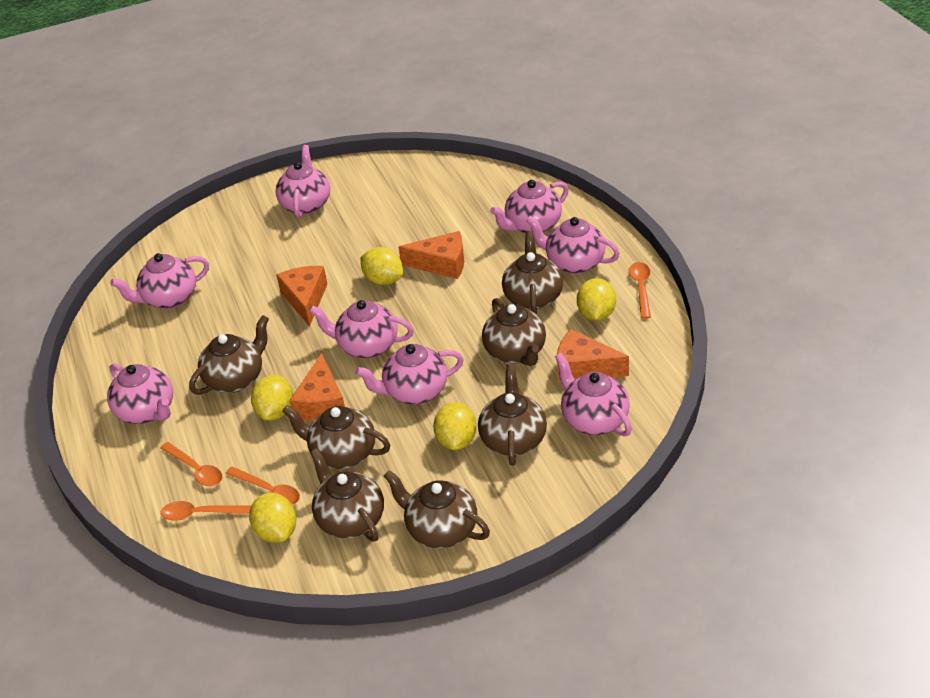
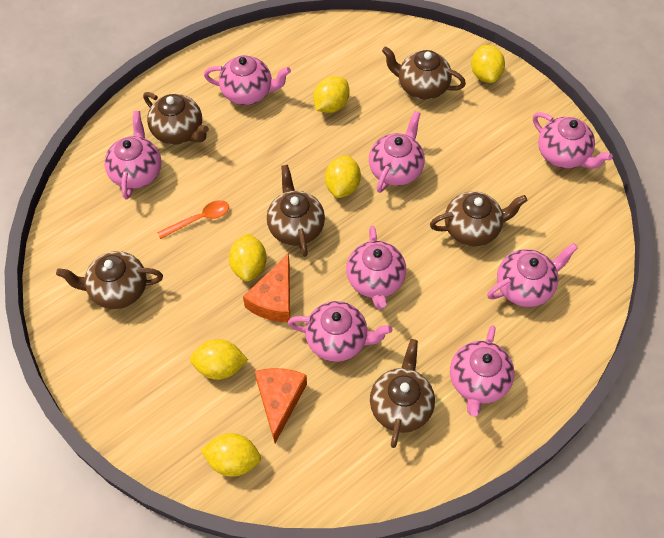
brown teapot: 7 -> 6
orange cheese: 4 -> 2
orange spoon: 4 -> 1
yellow lemon: 5 -> 6

